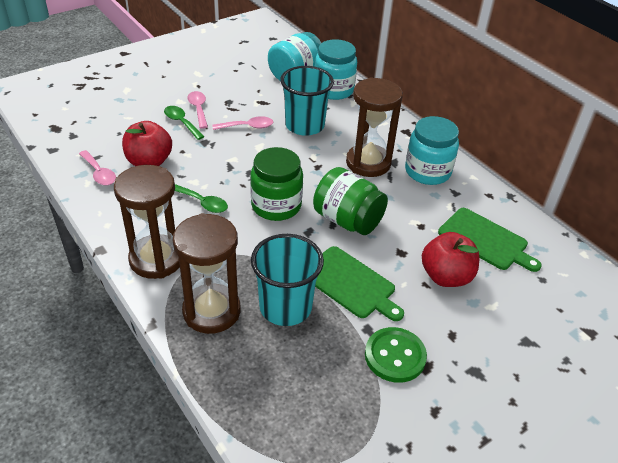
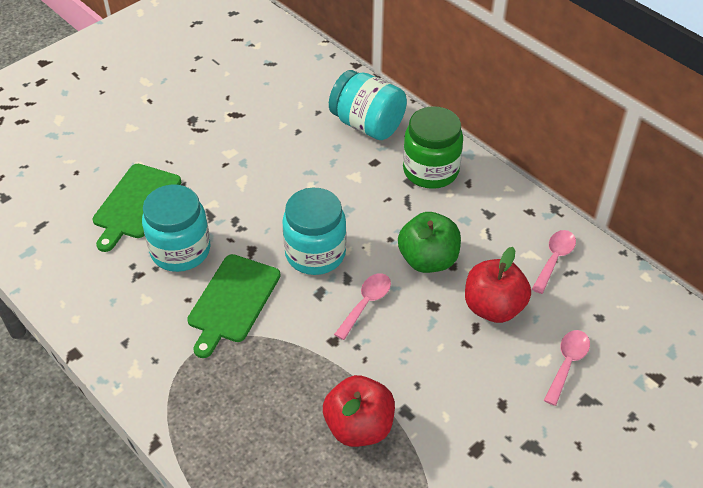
brown hourglass: 3 -> 0
green apple: 0 -> 1
green button: 1 -> 0
green jar: 2 -> 1
green spoon: 2 -> 0
turquoise cup: 2 -> 0

